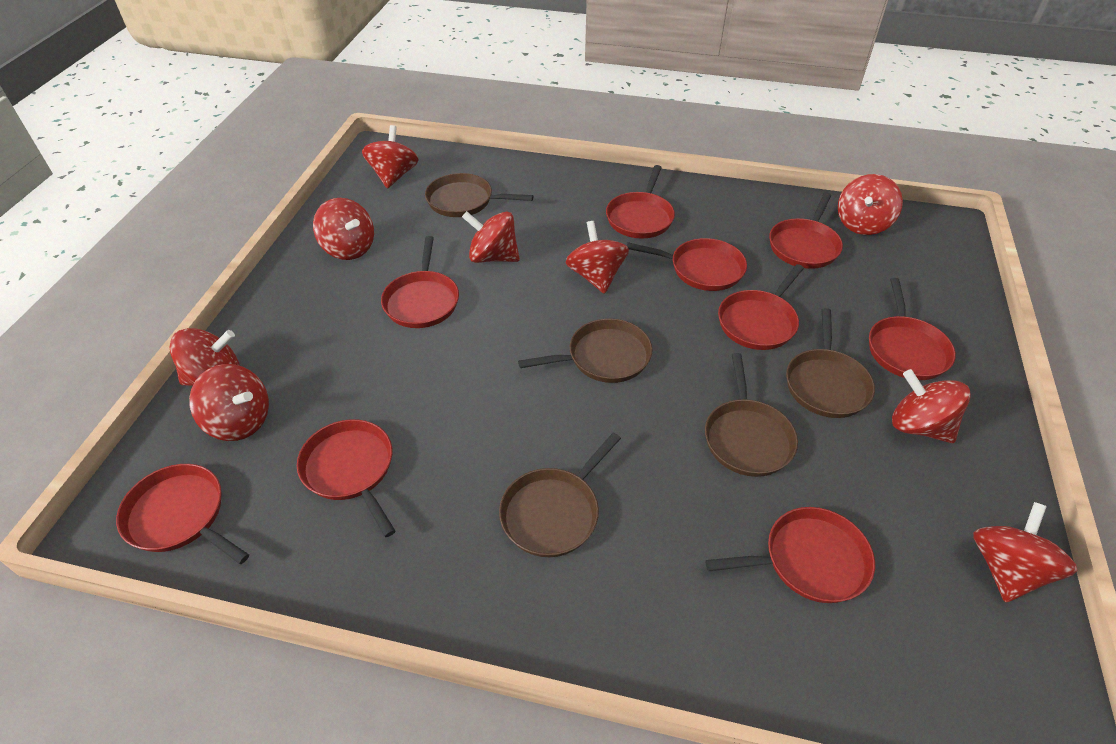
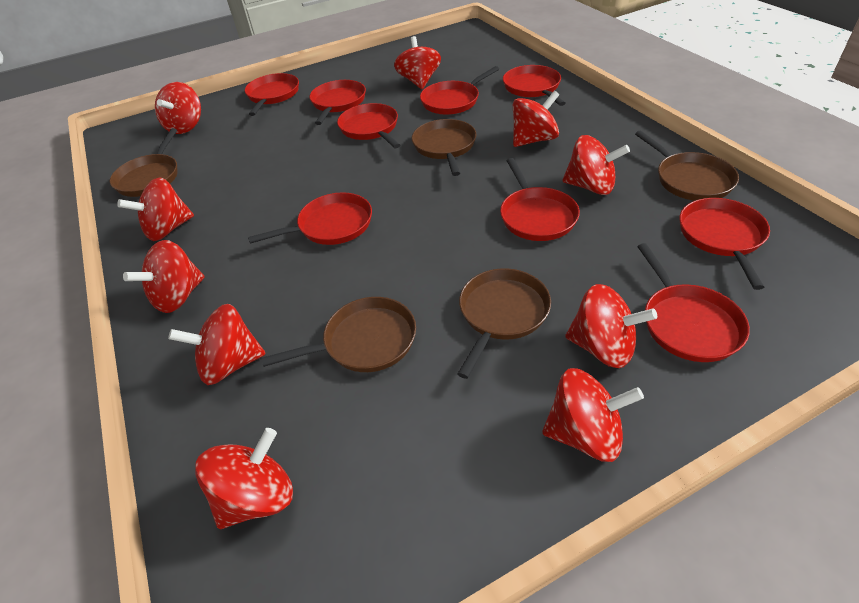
red spinning top: 9 -> 10

